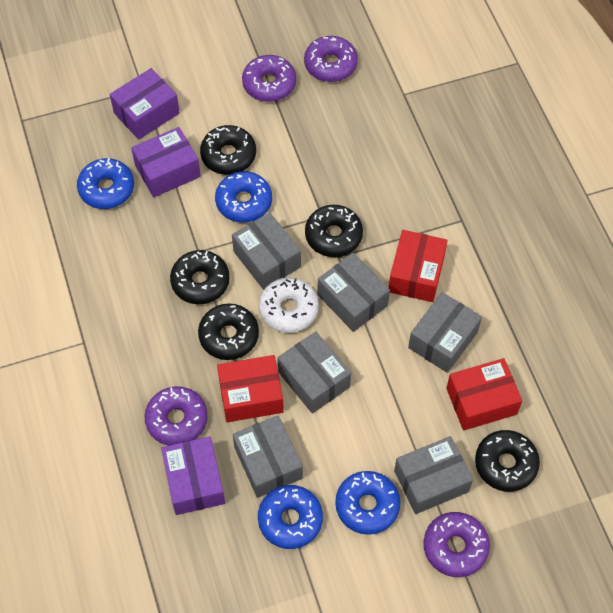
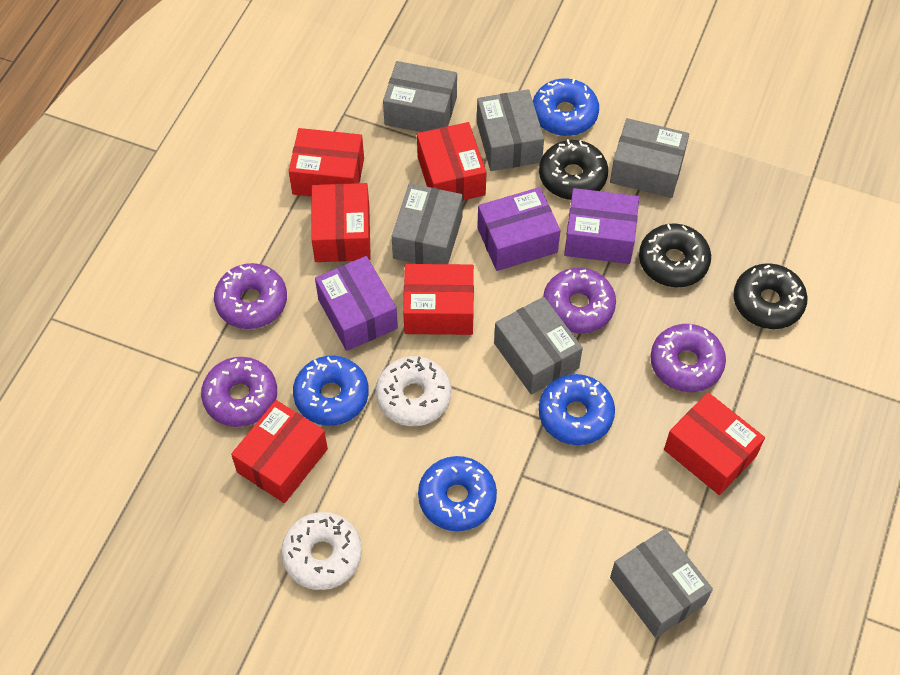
black donut: 5 -> 3
red box: 3 -> 6
white donut: 1 -> 2

